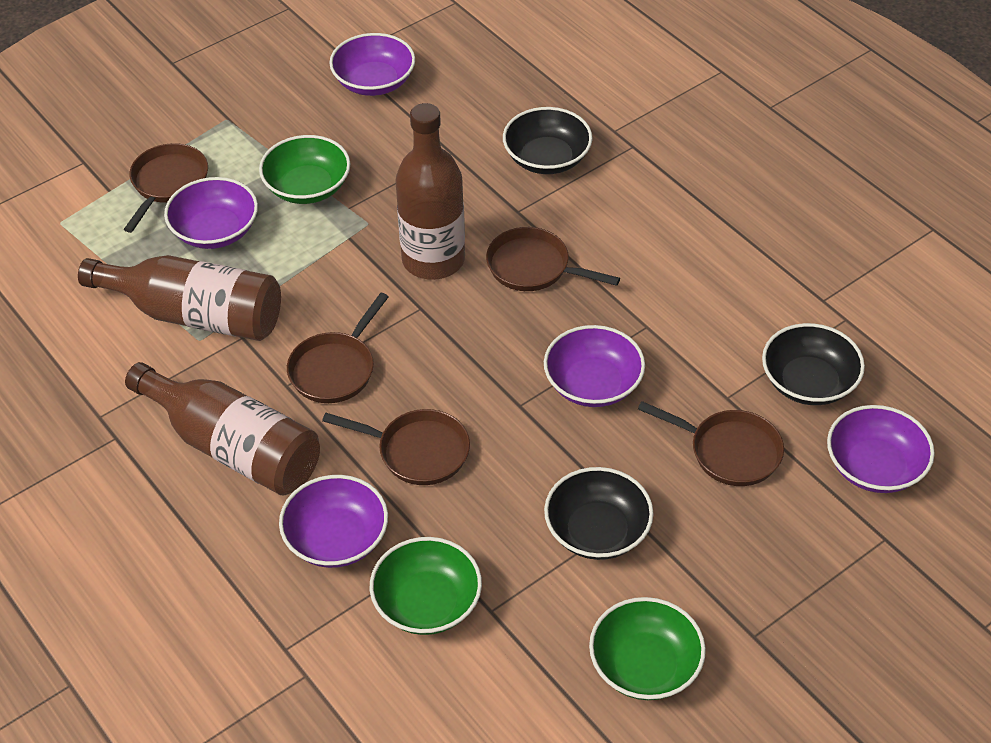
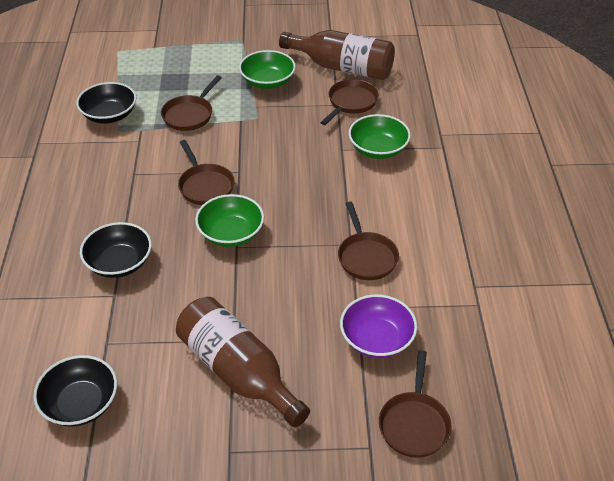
brown bottle: 3 -> 2
purple bowl: 5 -> 1

